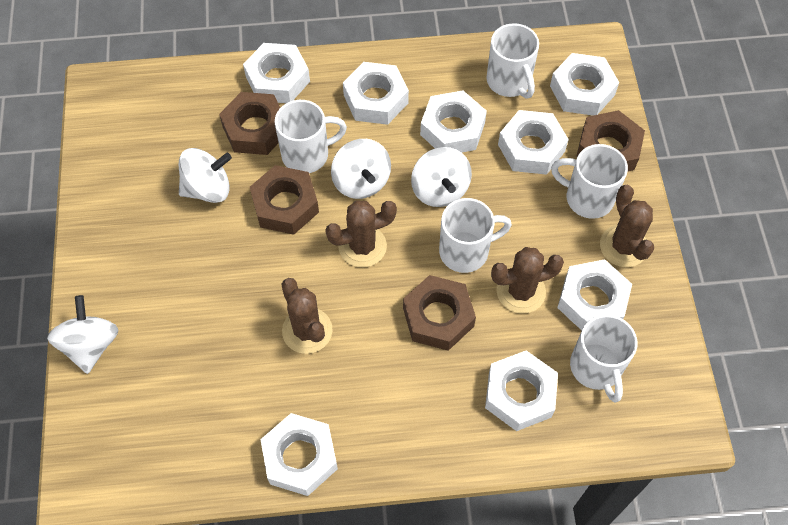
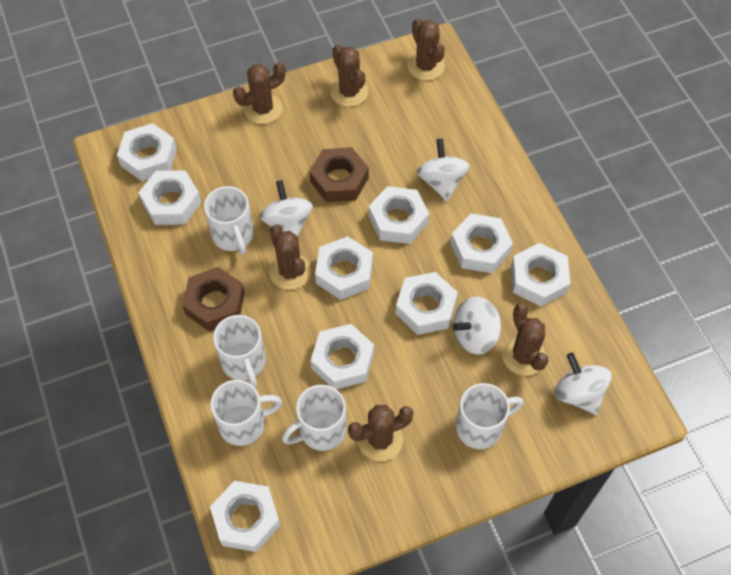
brown cactus: 4 -> 6
brown nut: 4 -> 2
white nut: 8 -> 9

